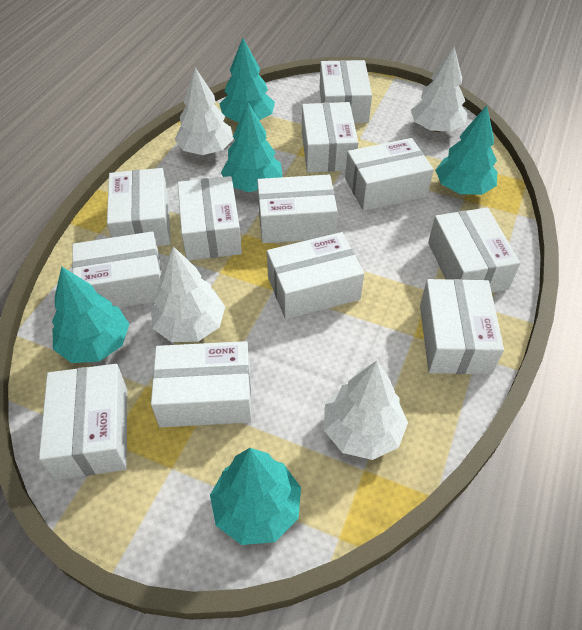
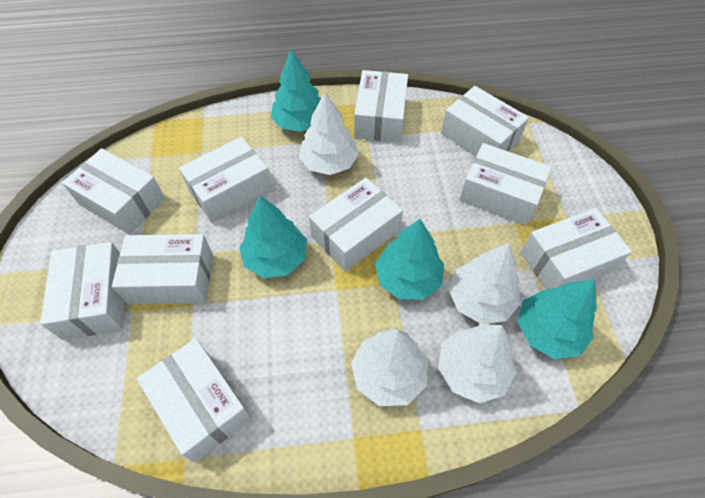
turquoise tree: 5 -> 4
white box: 12 -> 10

